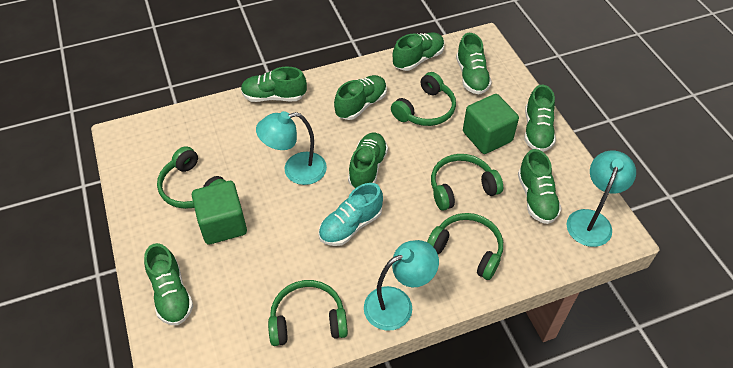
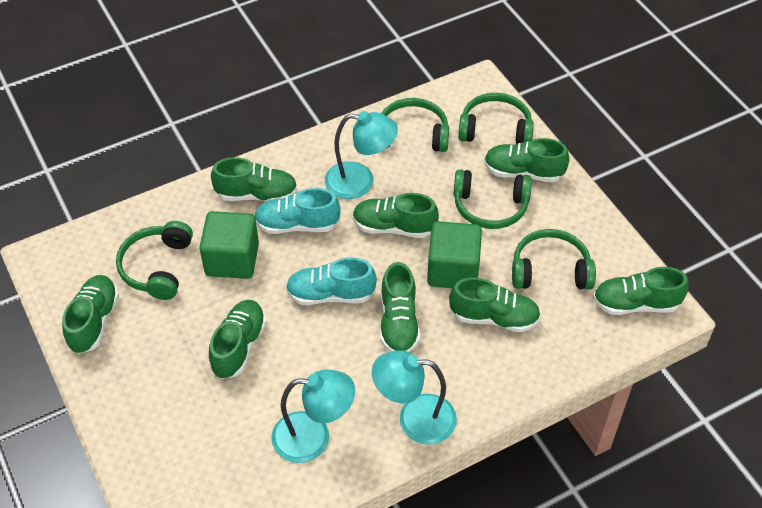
turquoise shoe: 1 -> 2

